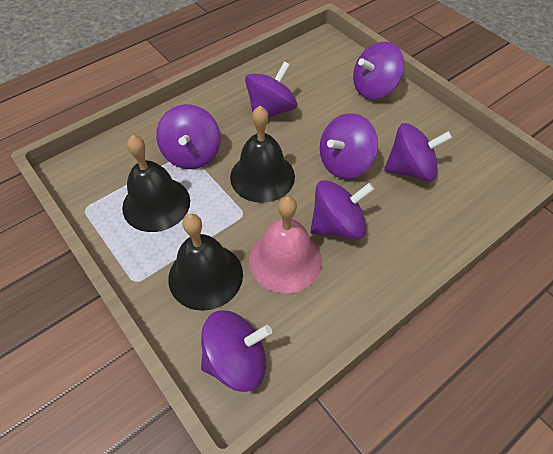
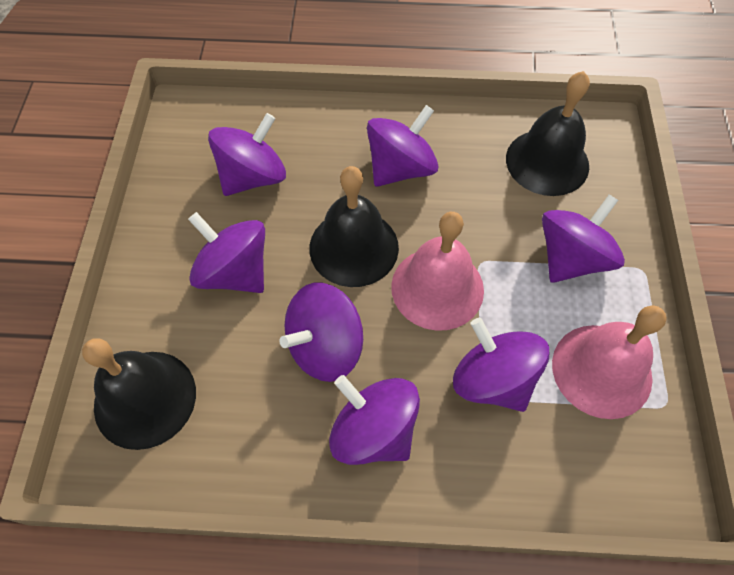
pink bell: 1 -> 2

